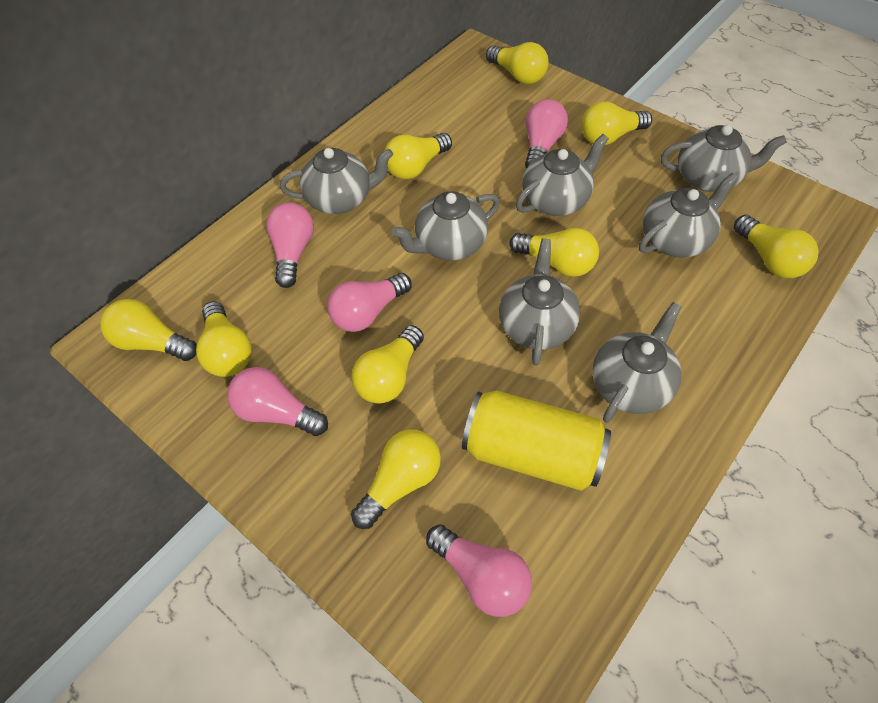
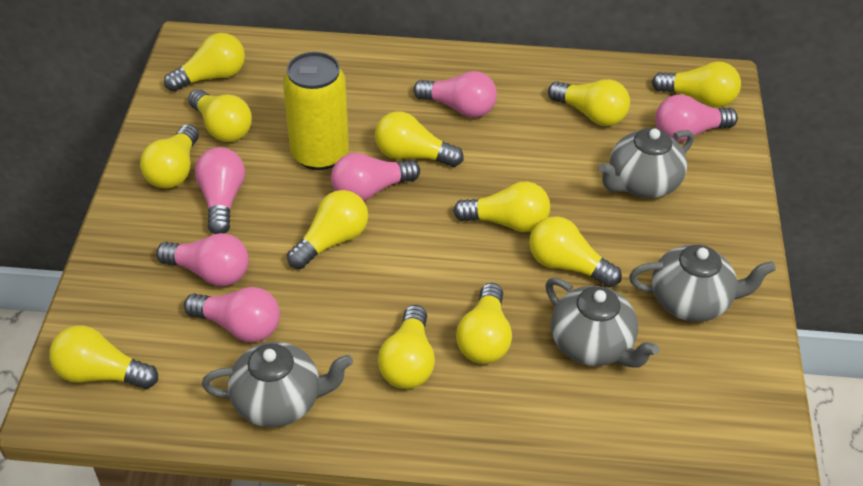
grey teapot: 7 -> 4
pink light bulb: 5 -> 6
yellow light bulb: 9 -> 12

